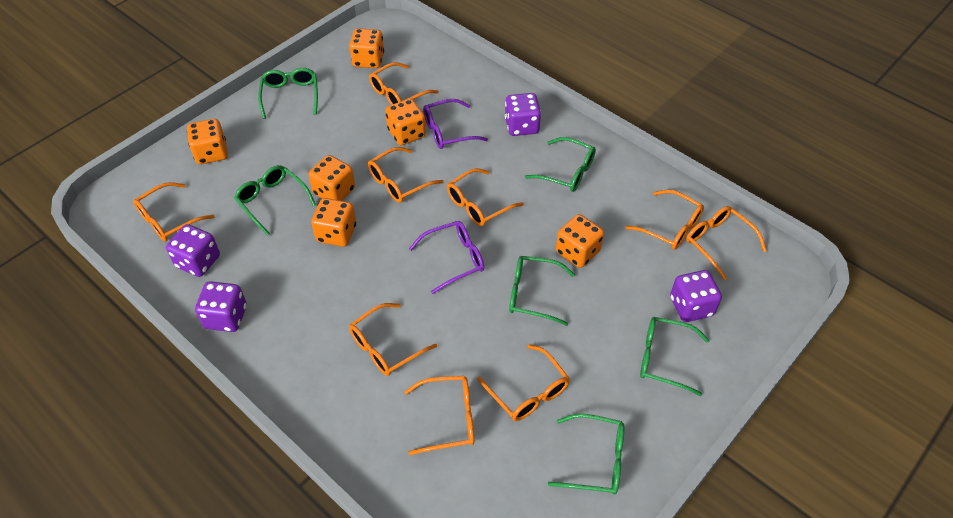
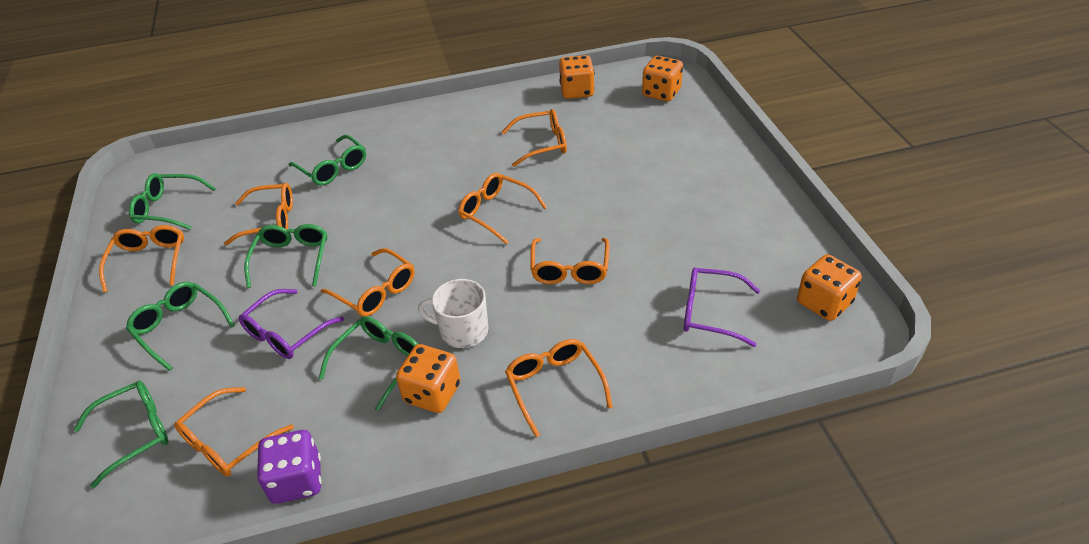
orange dice: 6 -> 4
orange glasses: 9 -> 8
purple dice: 4 -> 1
white mug: 0 -> 1

